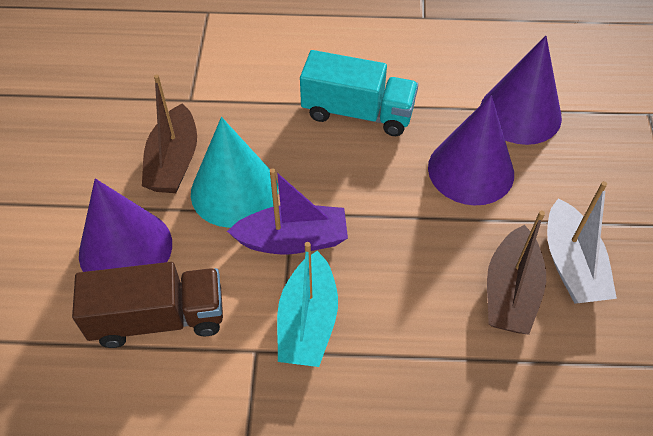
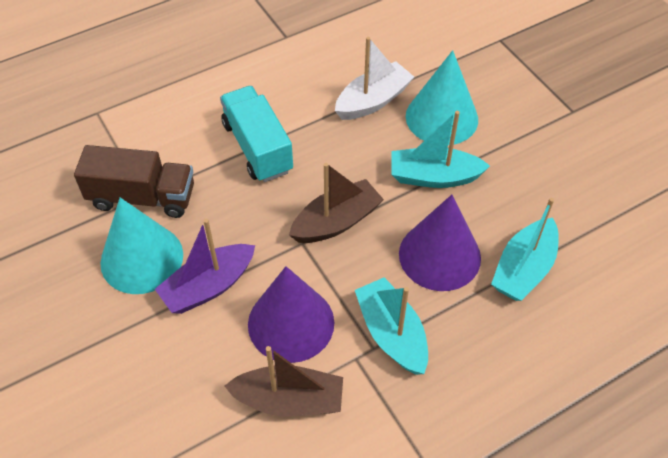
purple cone: 3 -> 2
turquoise boat: 1 -> 3
turquoise cone: 1 -> 2

